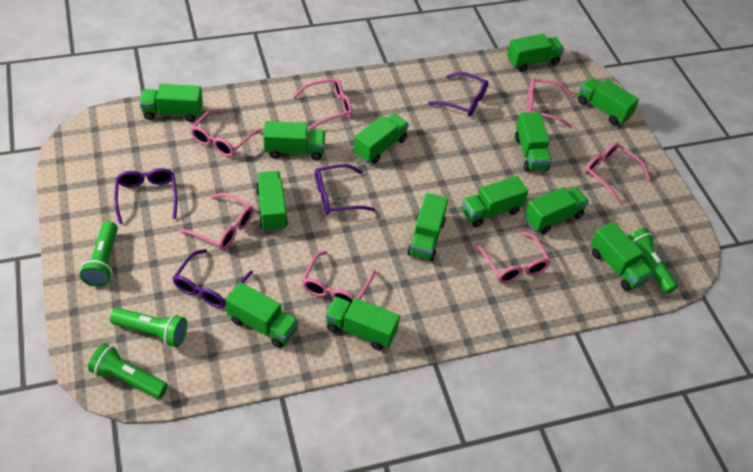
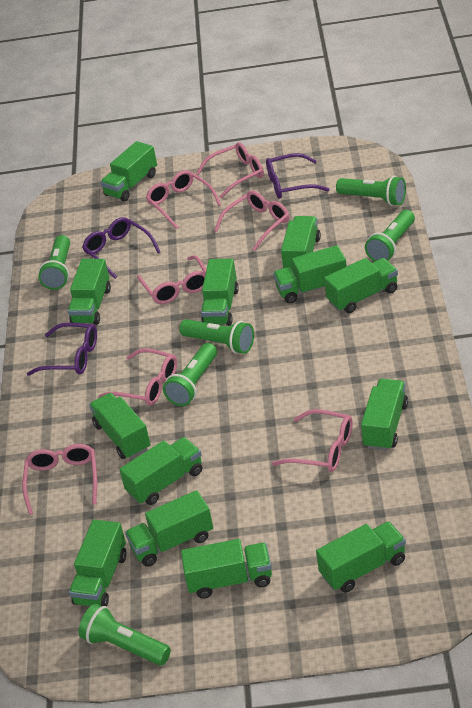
green flashlight: 4 -> 6
purple glasses: 4 -> 3

